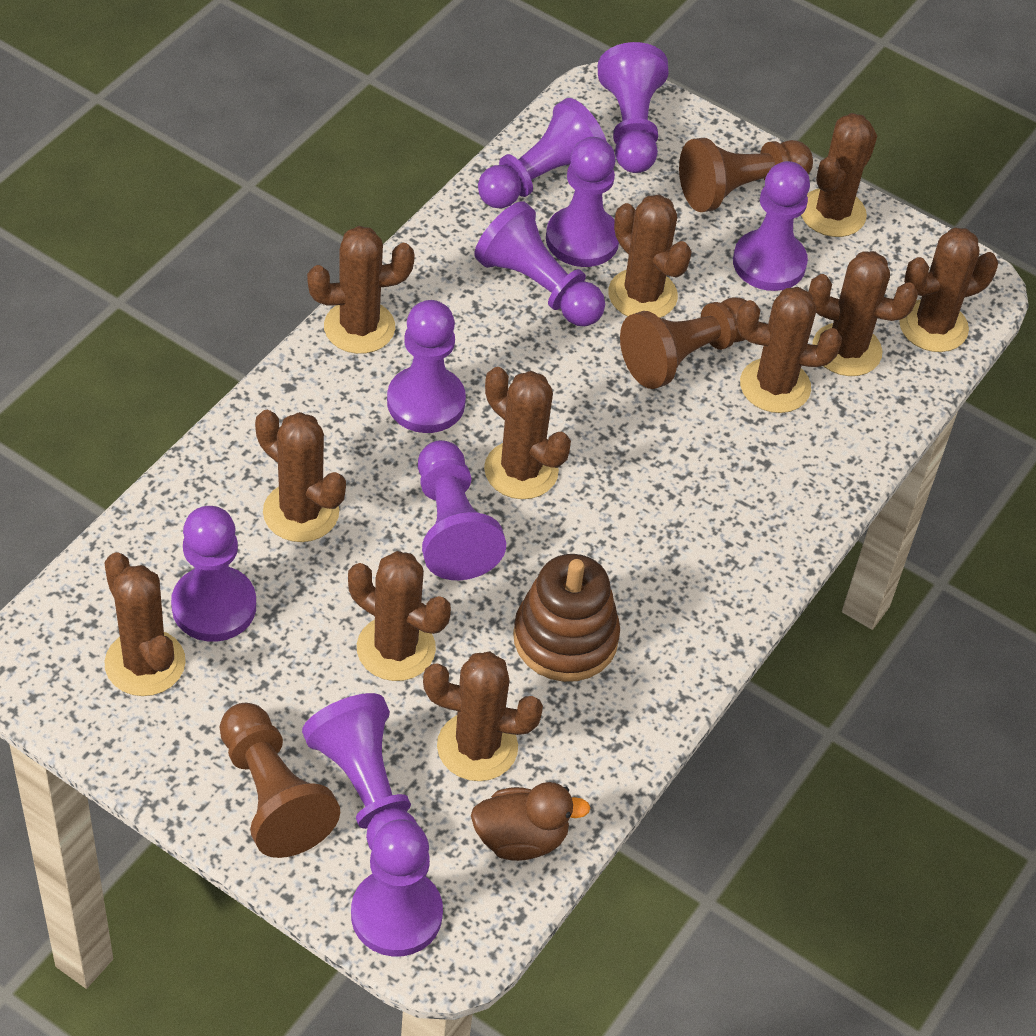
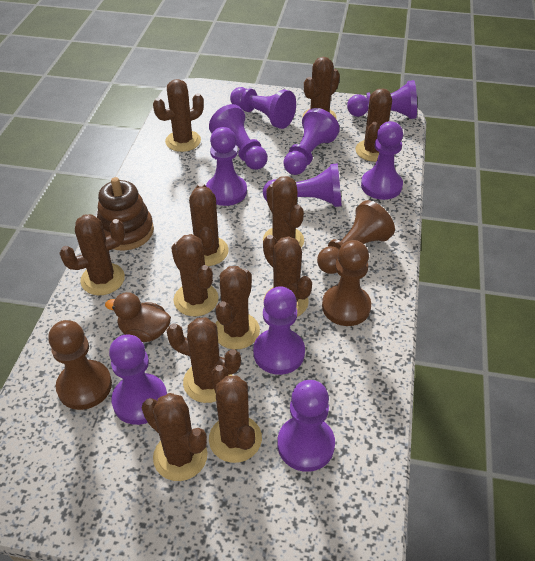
brown cactus: 11 -> 12

